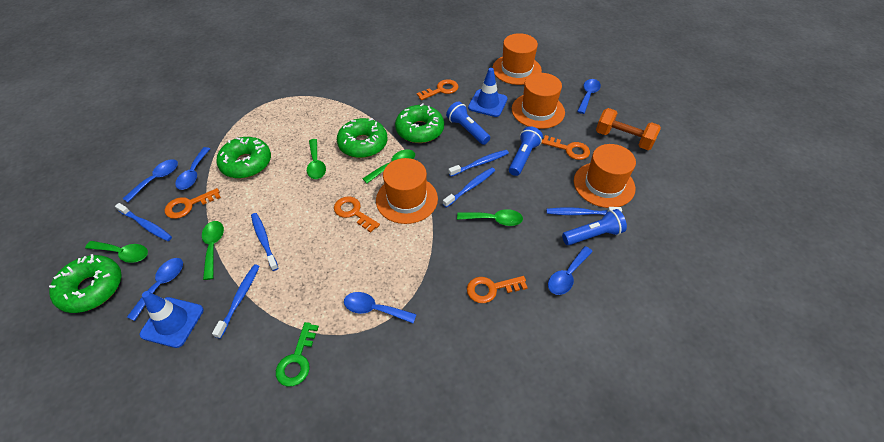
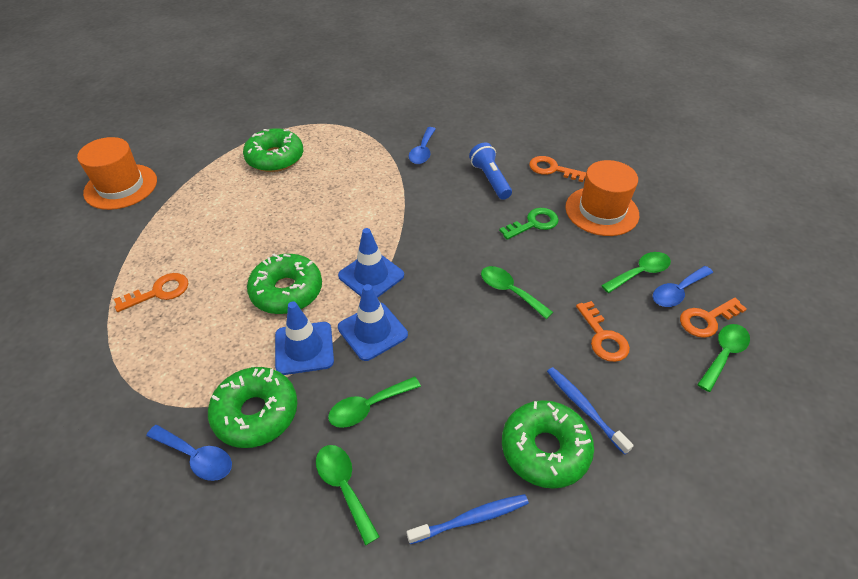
blue flashlight: 3 -> 1
blue spoon: 6 -> 3
blue toothbrush: 6 -> 2
blue traffic cone: 2 -> 3
orange dumbbell: 1 -> 0
orange hat: 4 -> 2
orange key: 5 -> 4

